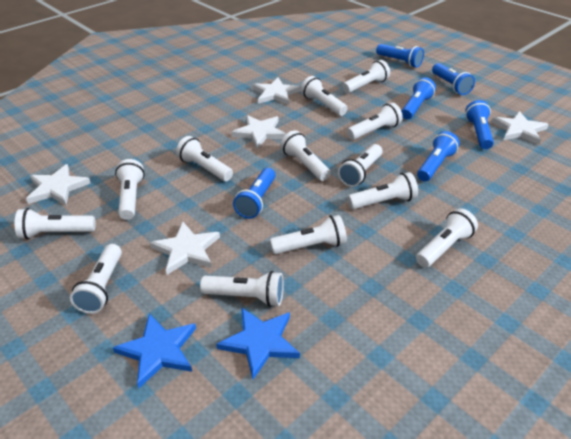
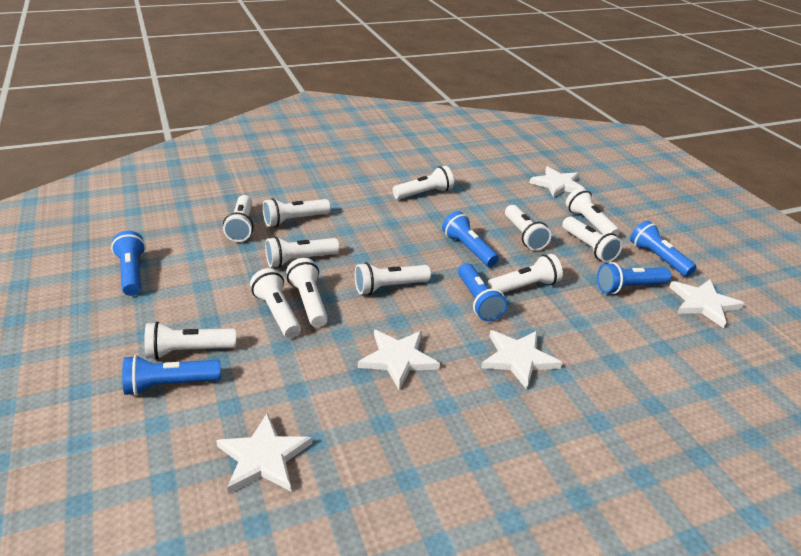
blue star: 2 -> 0
white flashlight: 13 -> 12

